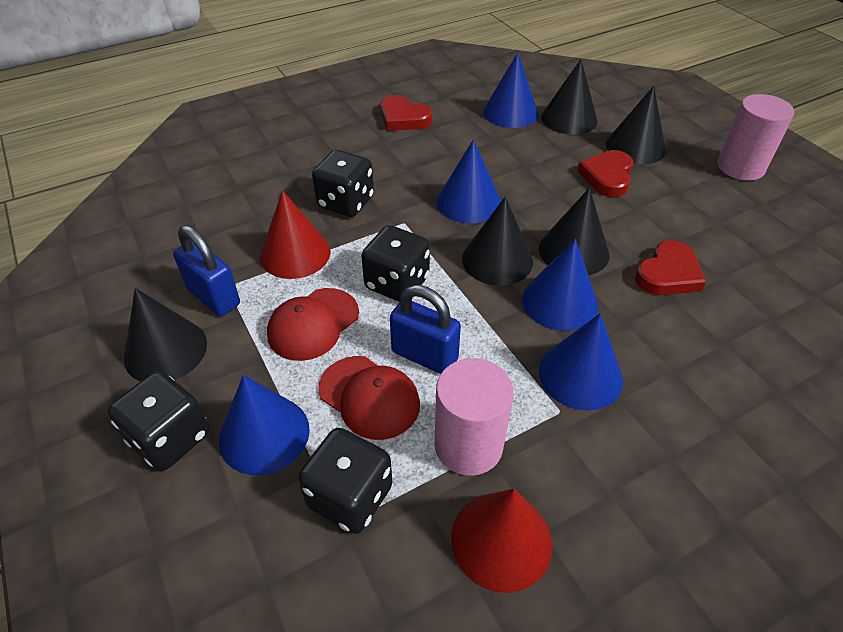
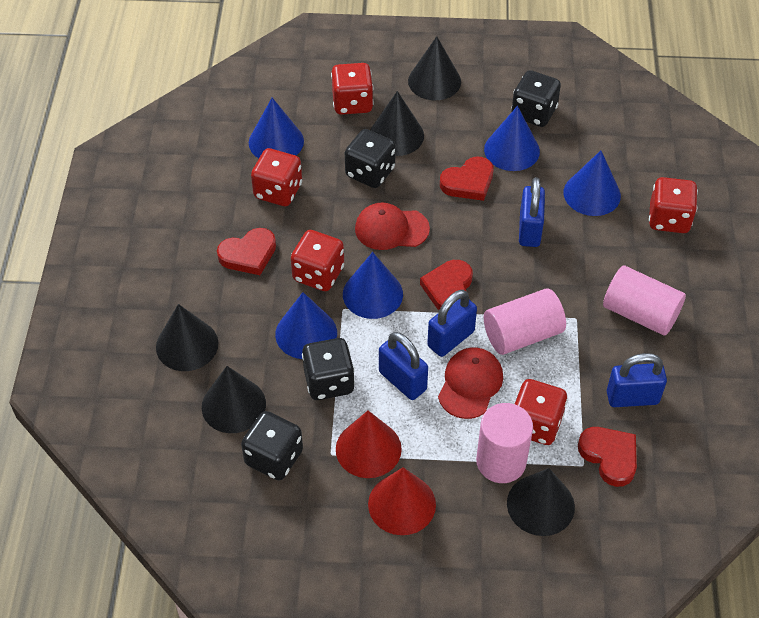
blue padlock: 2 -> 4
pink cylinder: 2 -> 3
red dice: 0 -> 5
red heart: 3 -> 4

